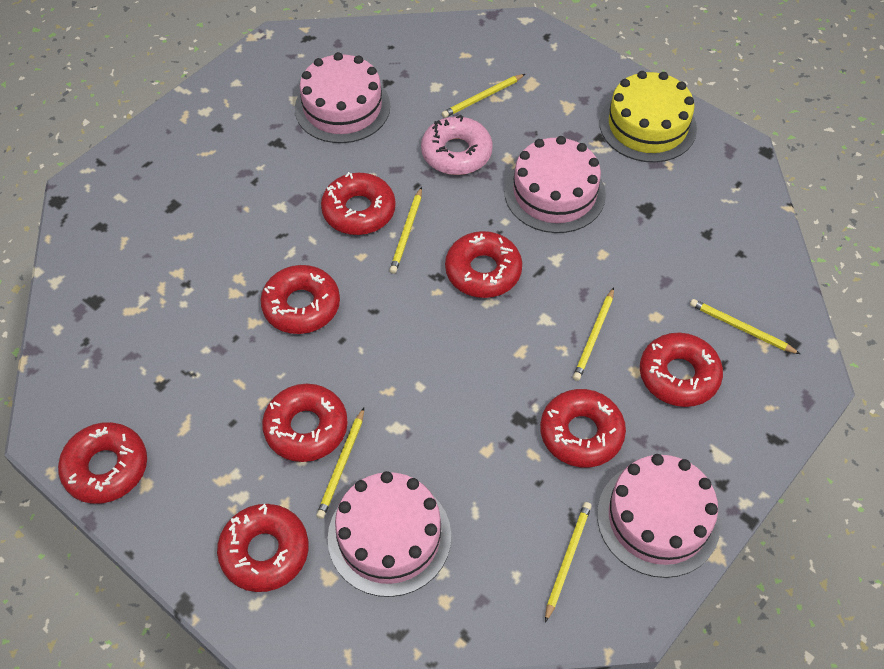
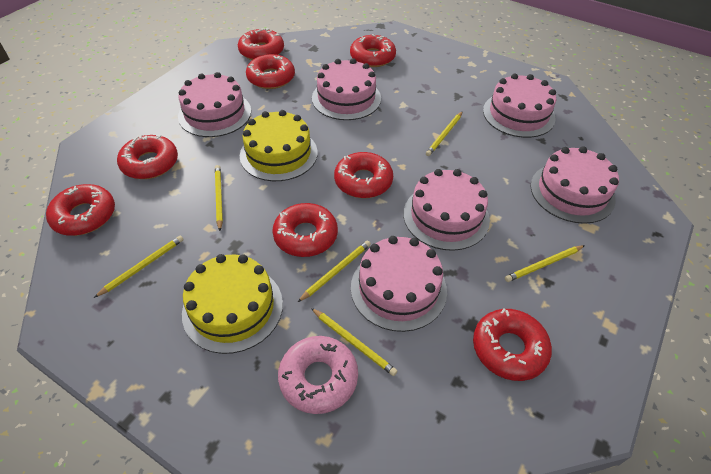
pink cake: 4 -> 6
yellow cake: 1 -> 2

